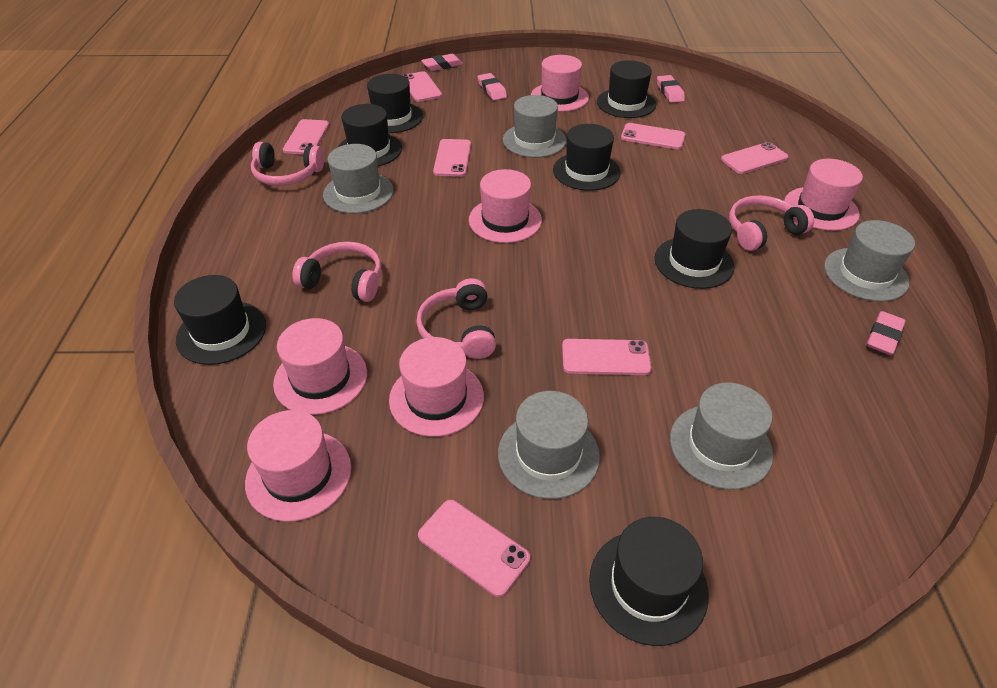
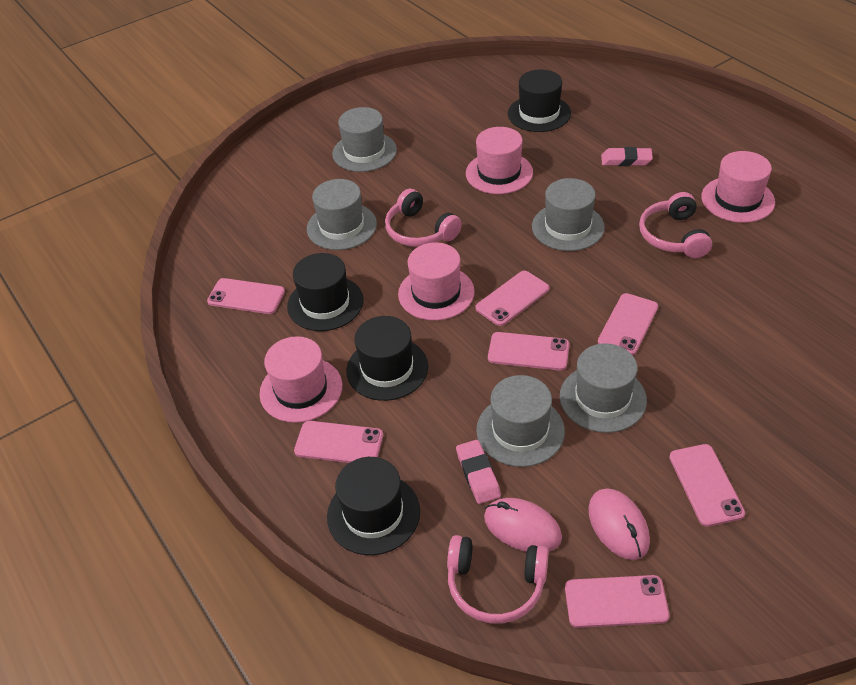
black hat: 7 -> 4
pink eraser: 4 -> 2
pink hat: 6 -> 4
pink headphones: 4 -> 3
pink mouse: 0 -> 2

